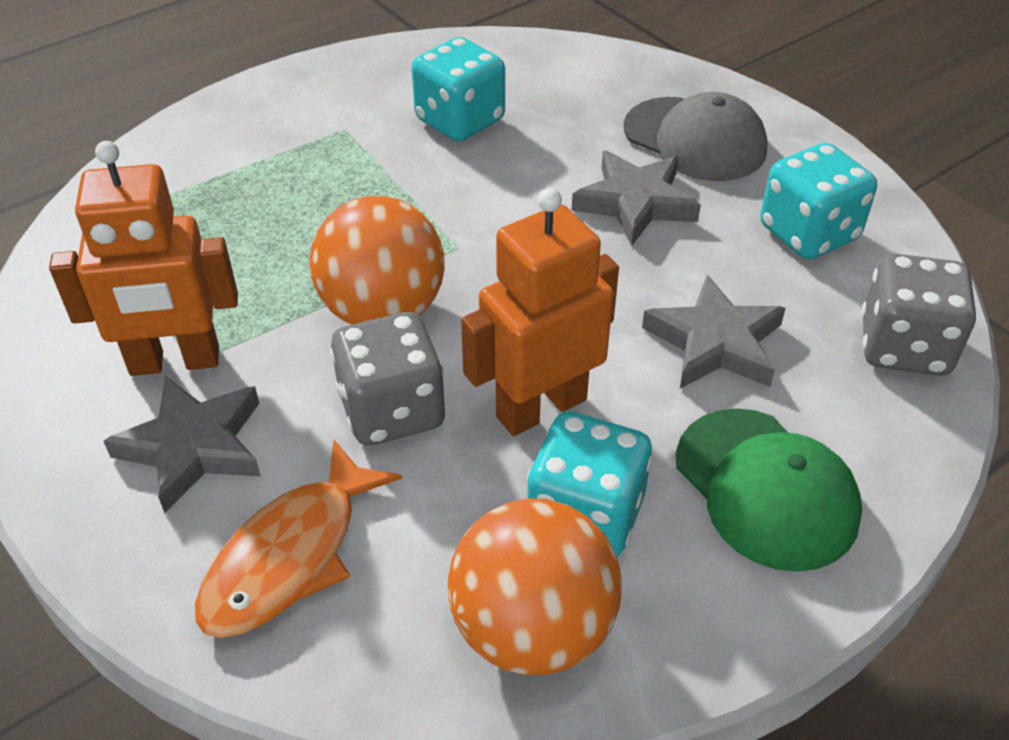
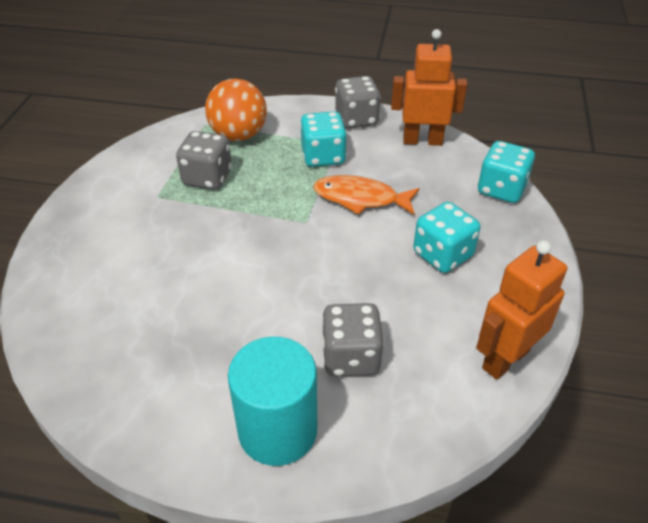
green cap: 1 -> 0
grey cap: 1 -> 0
grey dice: 2 -> 3
grey star: 3 -> 0
orange ball: 2 -> 1
turquoise cylinder: 0 -> 1

